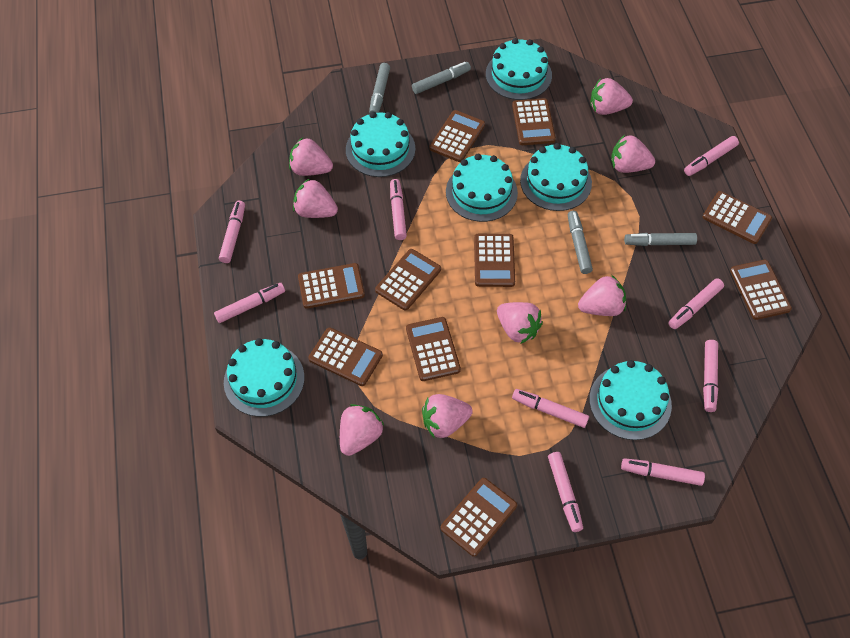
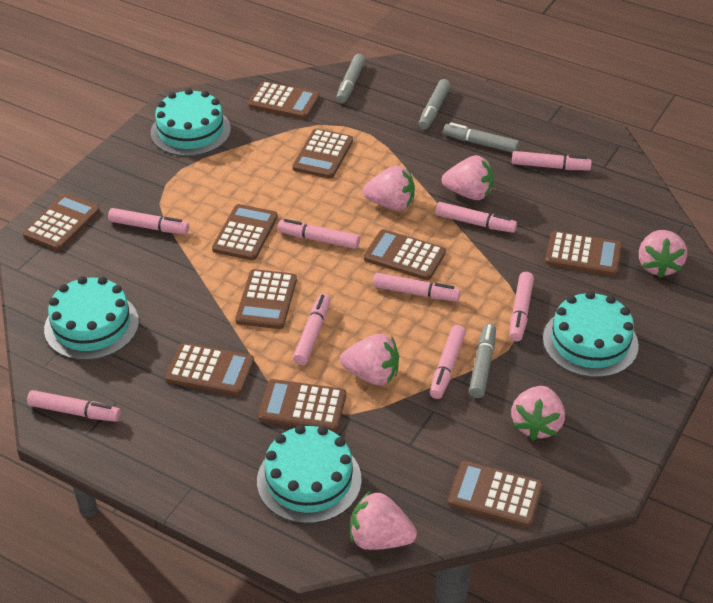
pink strawberry: 8 -> 6
turquoise cake: 6 -> 4

